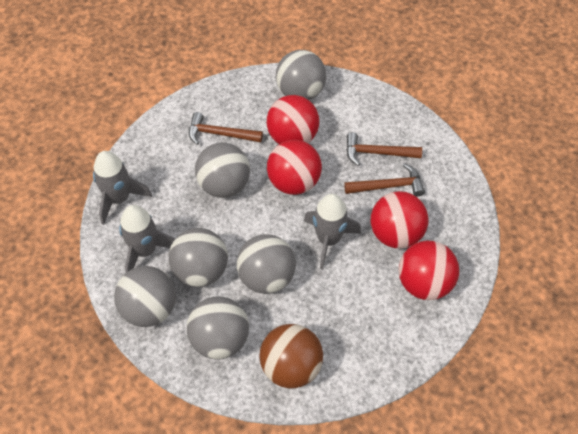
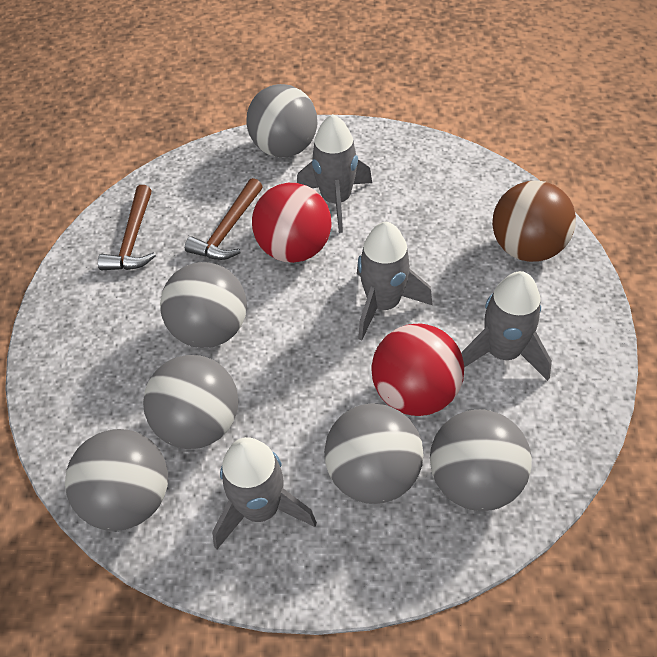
brown hammer: 3 -> 2
grey rocket: 3 -> 4
red ball: 4 -> 2

